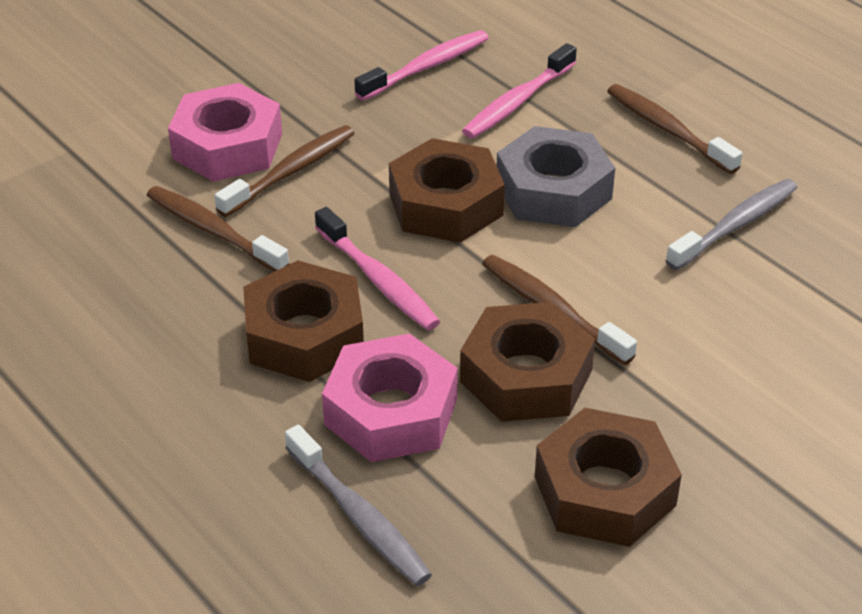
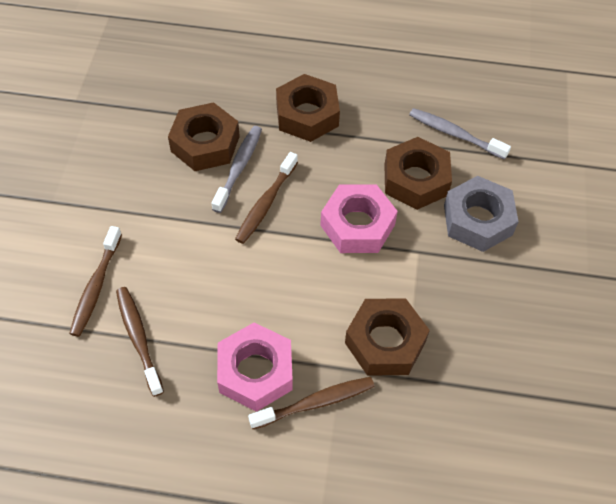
pink toothbrush: 3 -> 0

